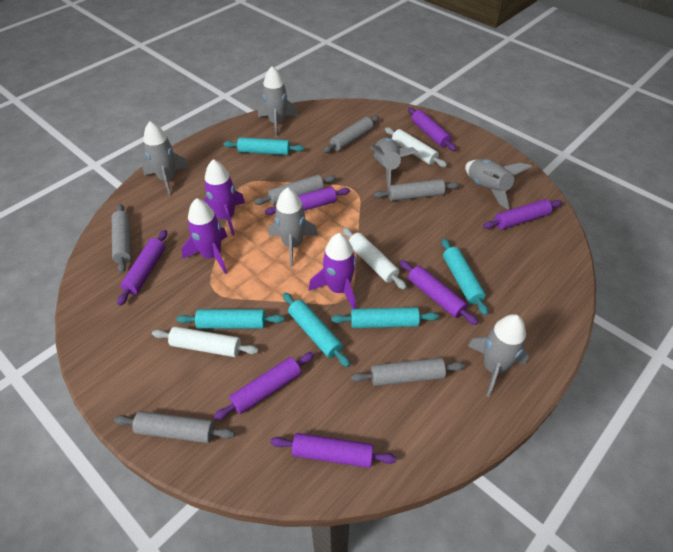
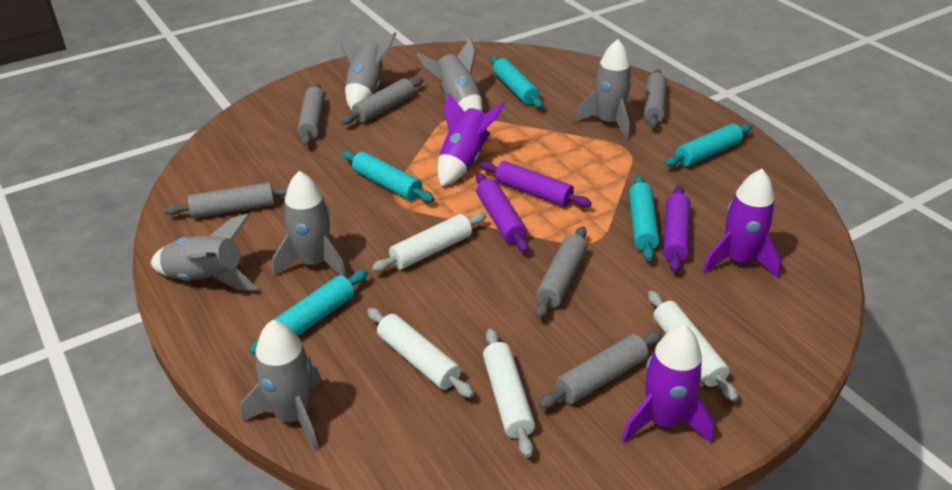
purple rolling pin: 7 -> 3
white rolling pin: 3 -> 4

